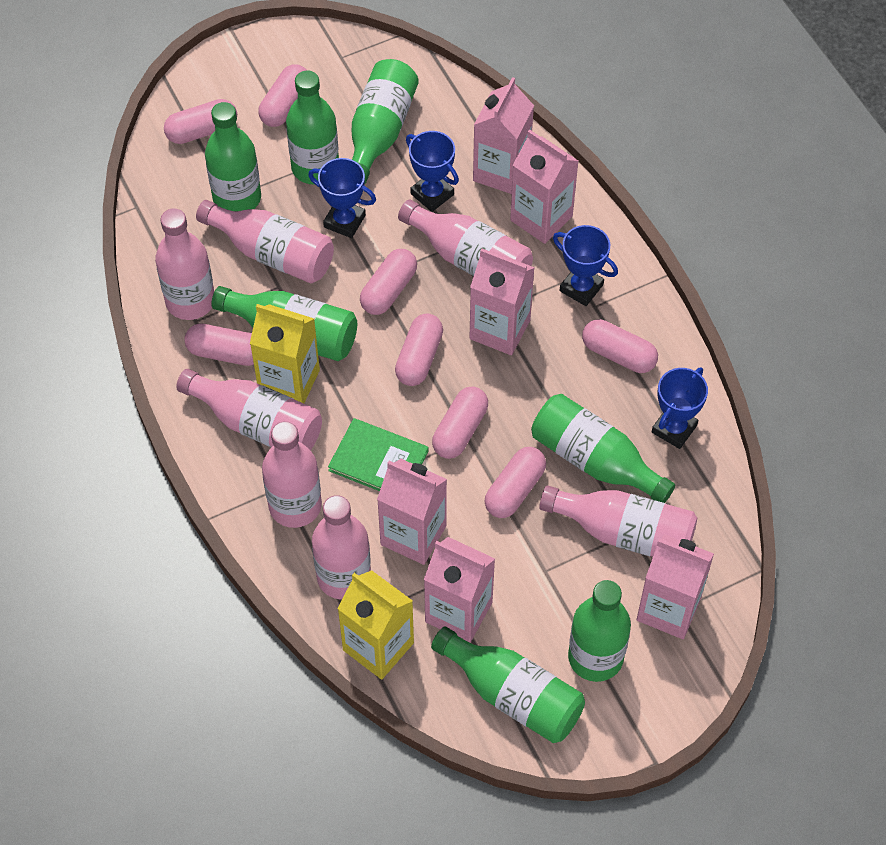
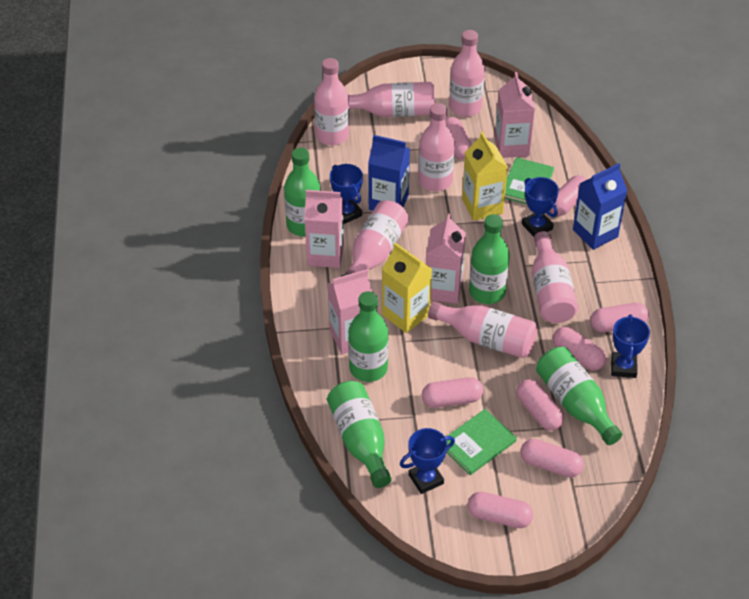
blue carton: 0 -> 2
green book: 1 -> 2
green bottle: 7 -> 5
pink carton: 6 -> 4

